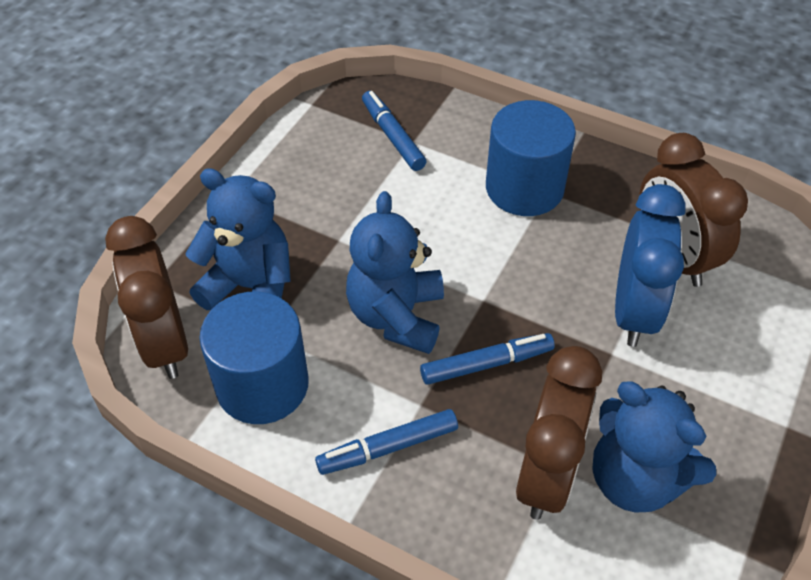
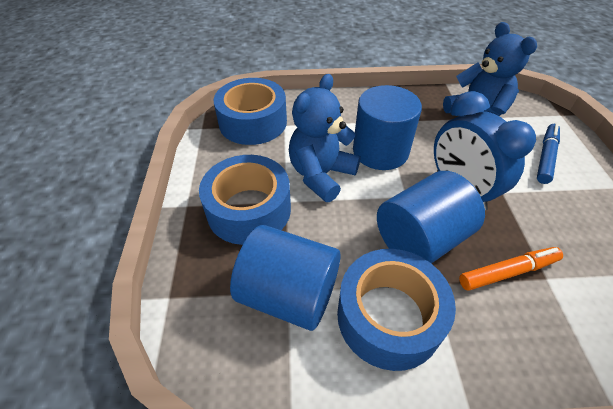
blue cylinder: 2 -> 3
blue marker: 3 -> 1
blue tape: 0 -> 3
blue teddy bear: 3 -> 2
brown clock: 3 -> 0
orange marker: 0 -> 1

